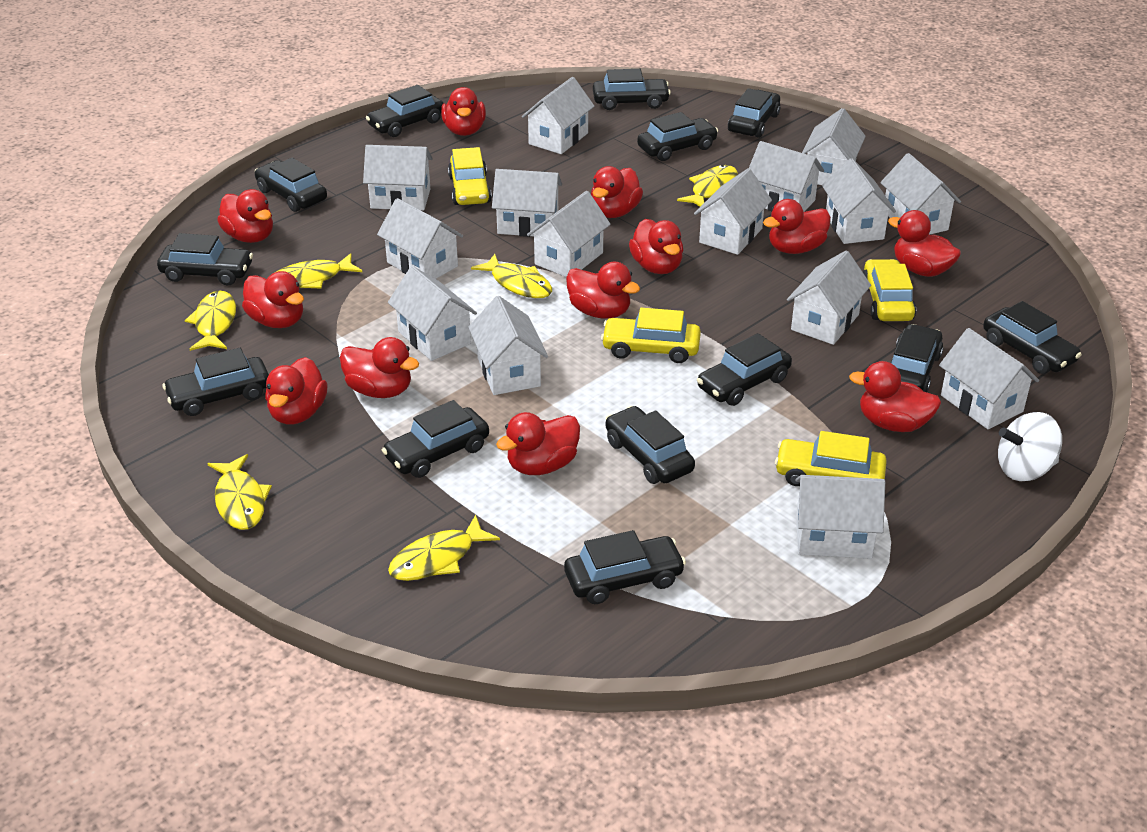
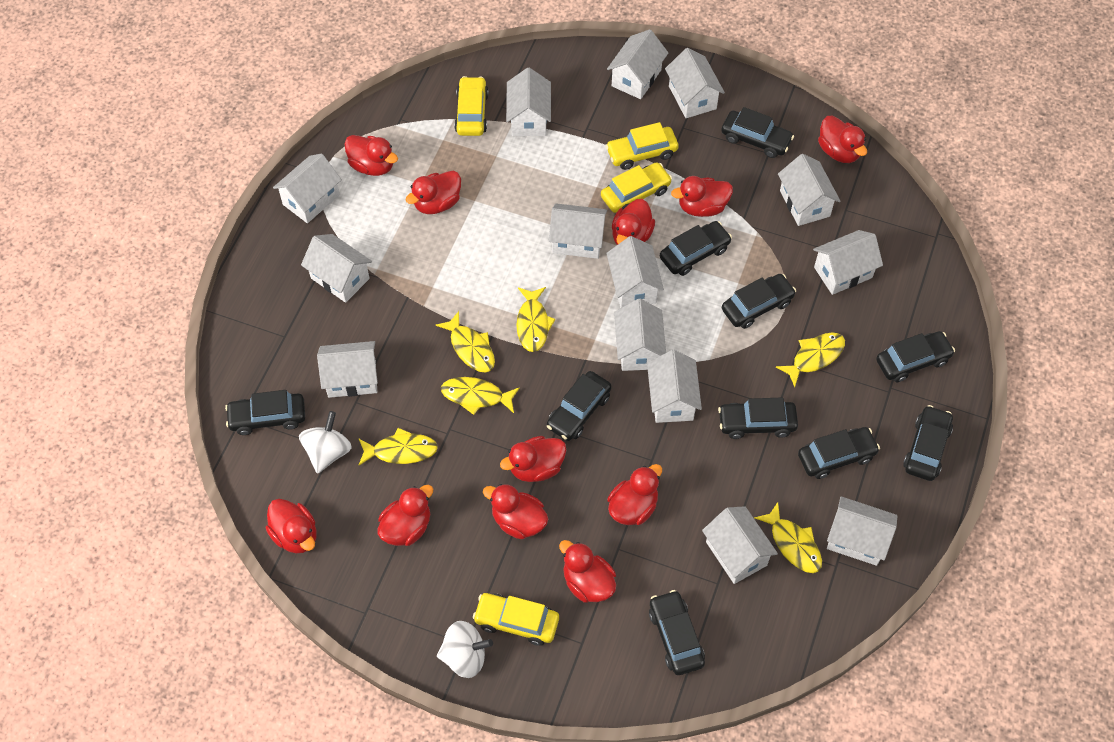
black car: 13 -> 10
red duck: 12 -> 11
white house: 15 -> 14
white spinning top: 1 -> 2

